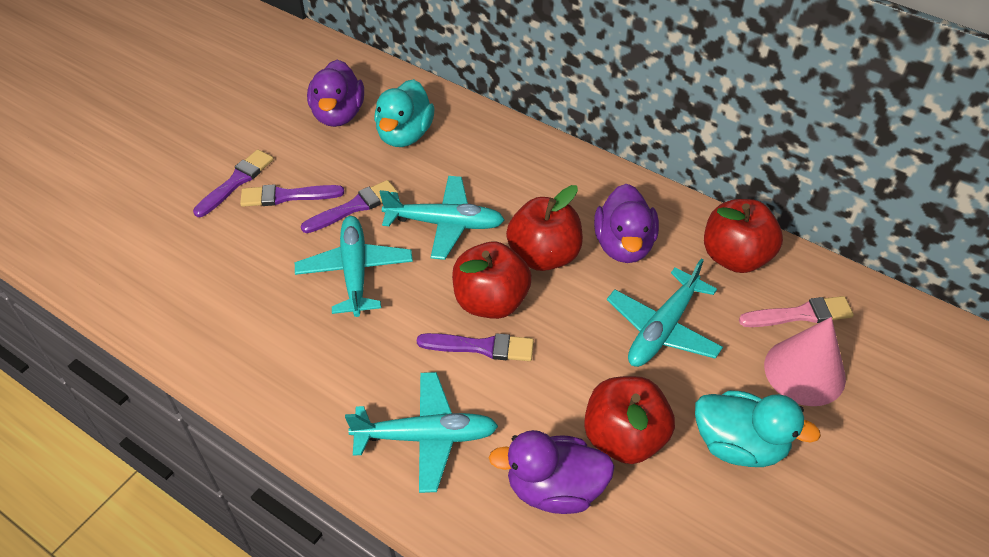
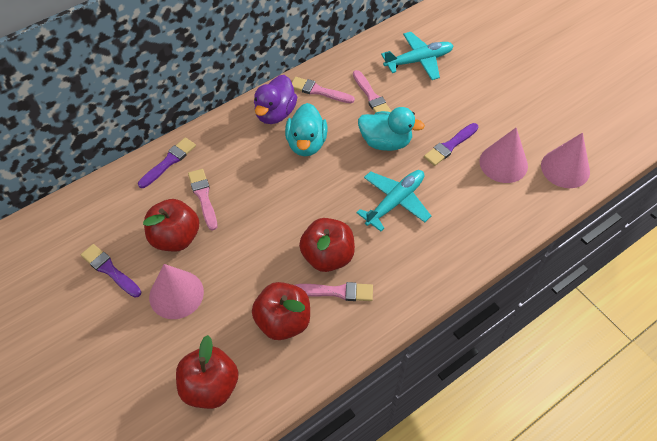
pink brush: 1 -> 4
pink cone: 1 -> 3
purple brush: 4 -> 3
purple duck: 3 -> 1
turquoise plane: 4 -> 2

